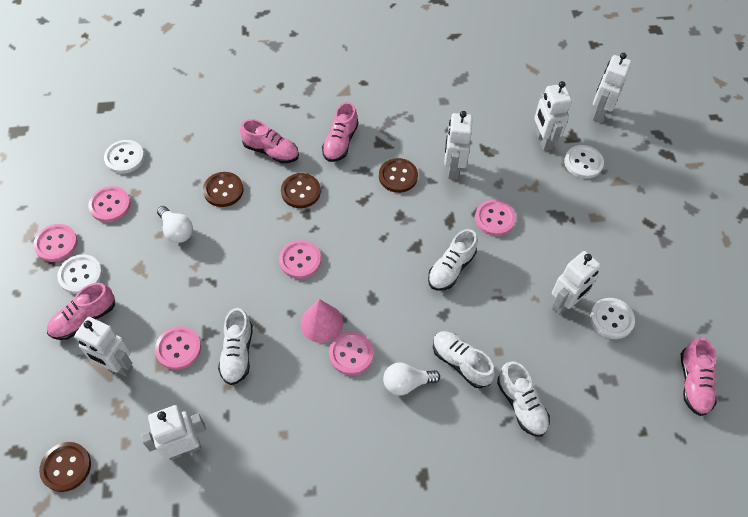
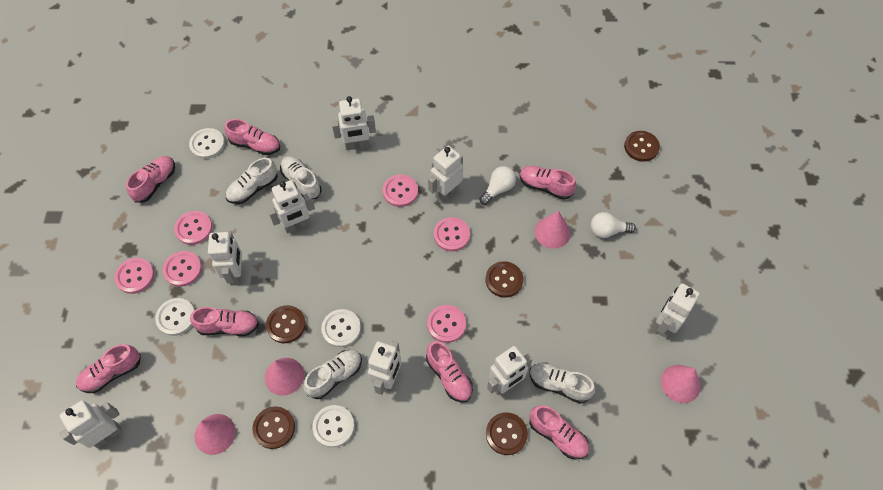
brown button: 4 -> 5
pink cone: 1 -> 4
pink shoe: 4 -> 7
white robot: 6 -> 8

